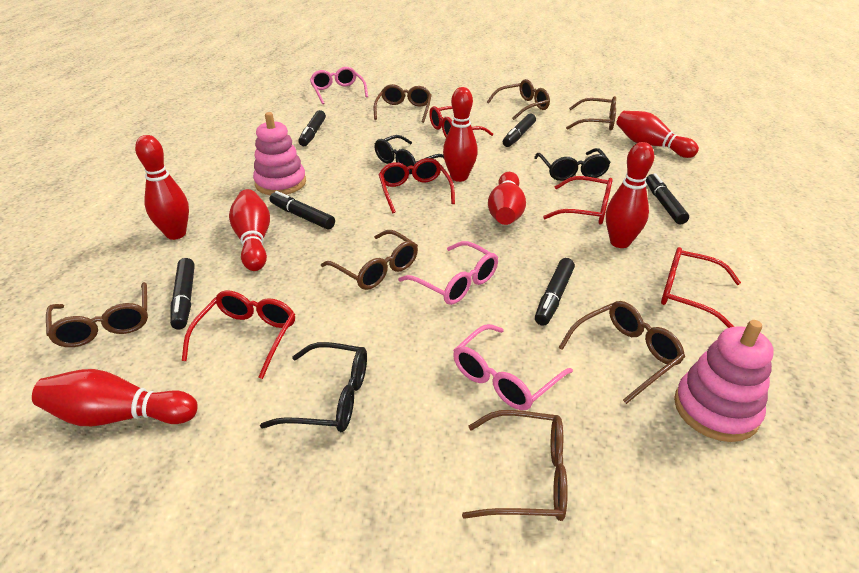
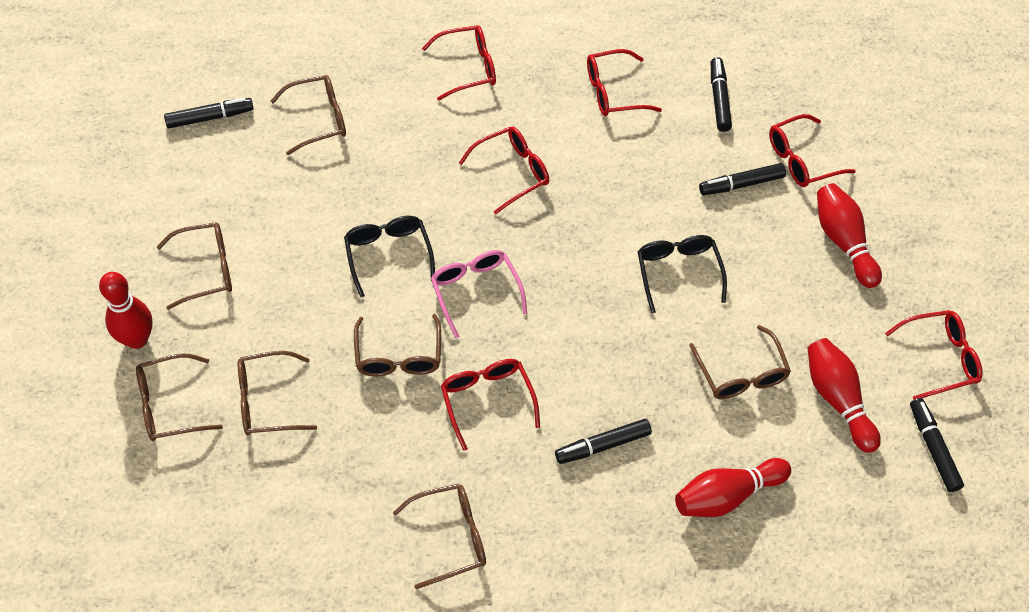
black glasses: 3 -> 2
black marker: 6 -> 5
pink glasses: 3 -> 1
pink stacking toy: 2 -> 0
red bowling pin: 7 -> 4
red glasses: 5 -> 6

